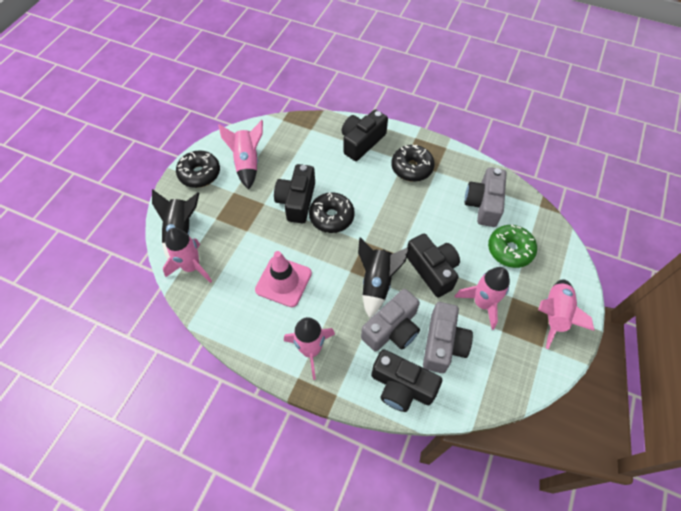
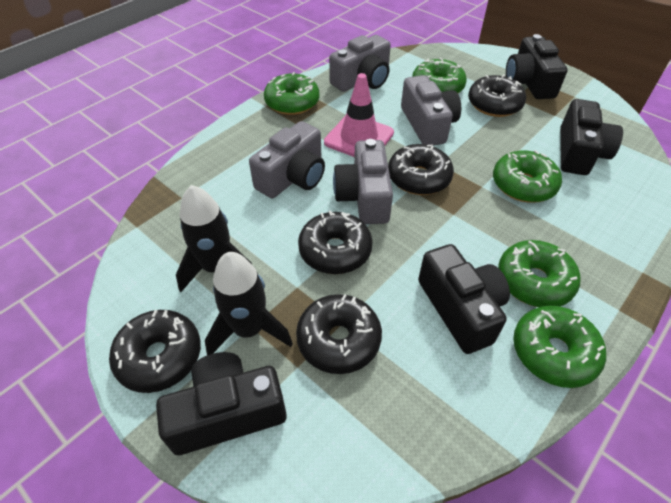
black donut: 3 -> 5
green donut: 1 -> 5
grey camera: 3 -> 4
pink rocket: 5 -> 0

